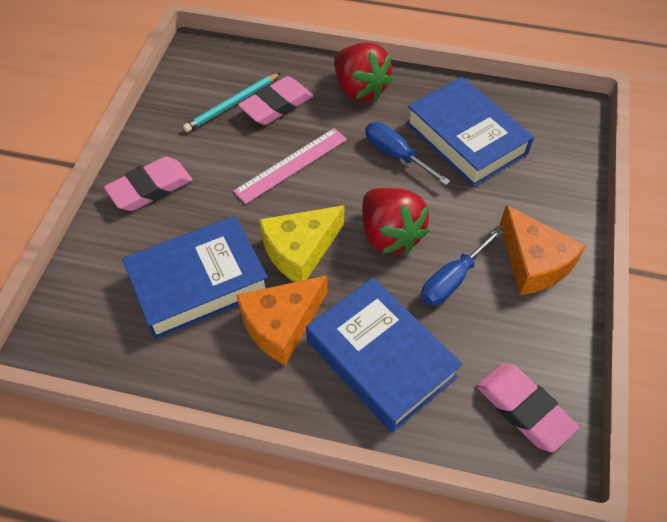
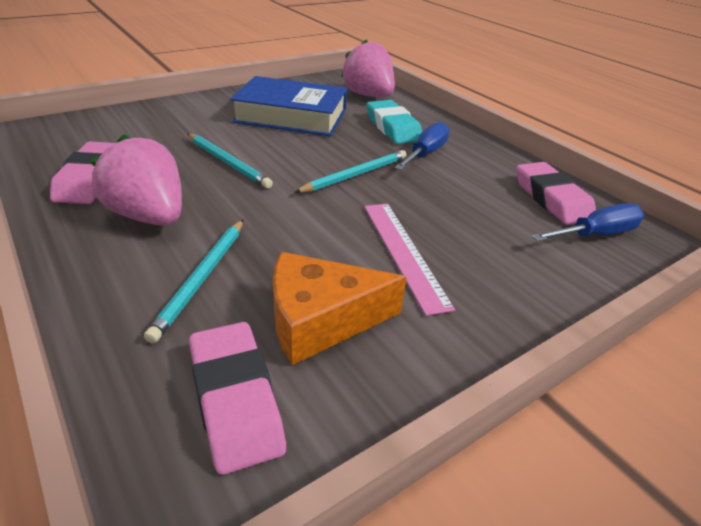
blue book: 3 -> 1
orange cheese: 2 -> 1
pink strawberry: 0 -> 2
red strawberry: 2 -> 0
turquoise eraser: 0 -> 1
turquoise pencil: 1 -> 3
yellow cheese: 1 -> 0

